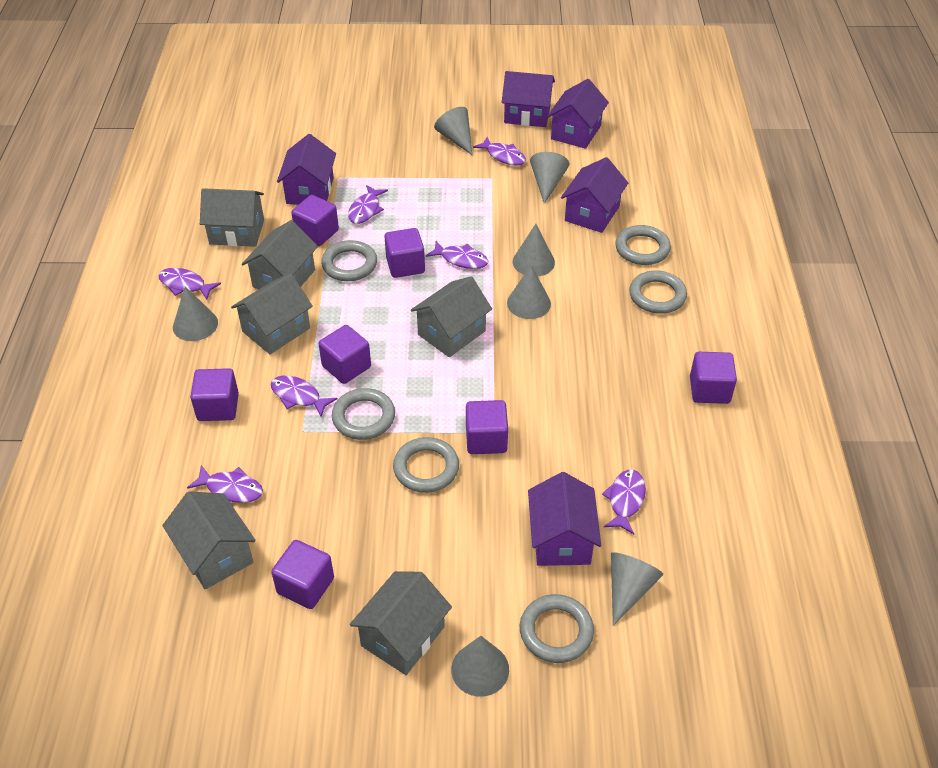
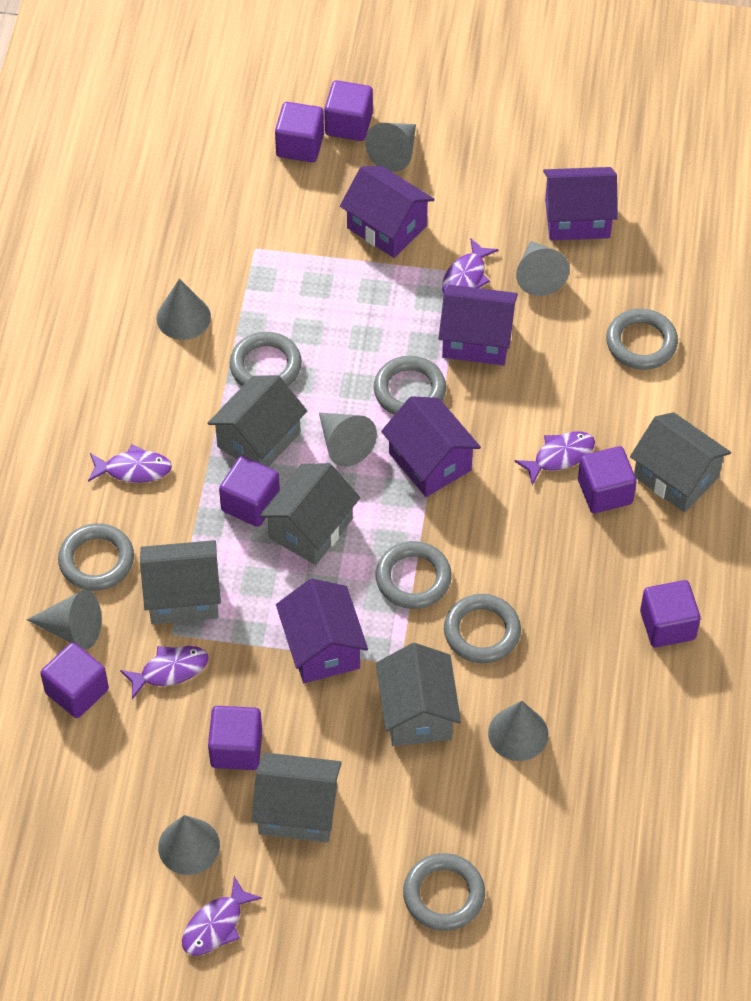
grey ring: 6 -> 7
purple fish: 7 -> 5

